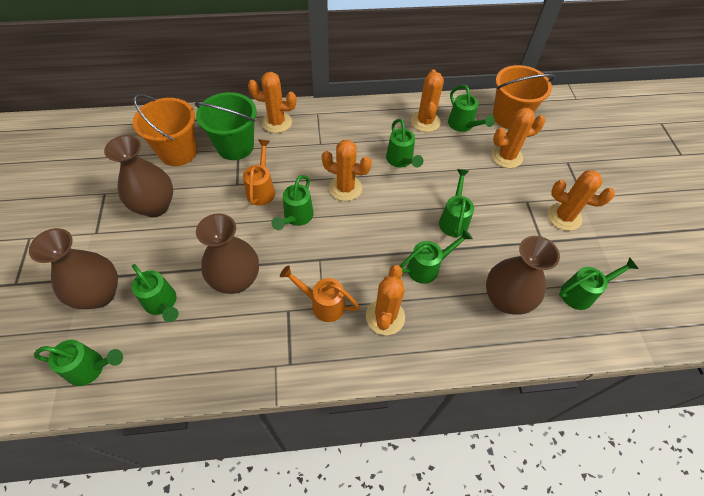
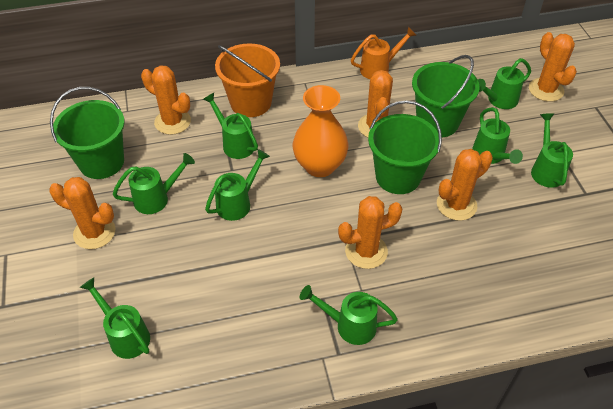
brown vase: 4 -> 0
green bucket: 1 -> 3
orange bucket: 2 -> 1
orange vase: 0 -> 1
orange watering can: 2 -> 1

